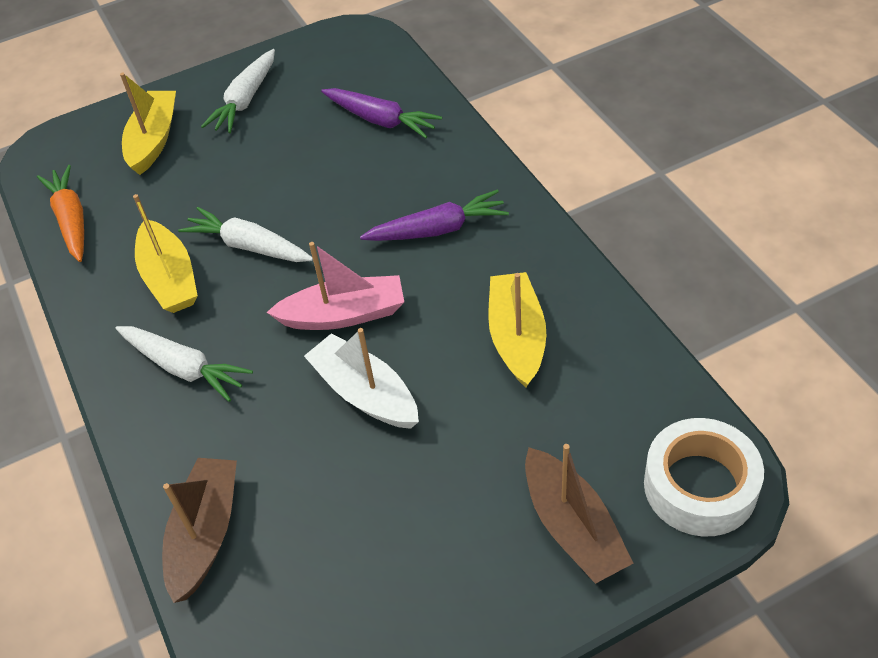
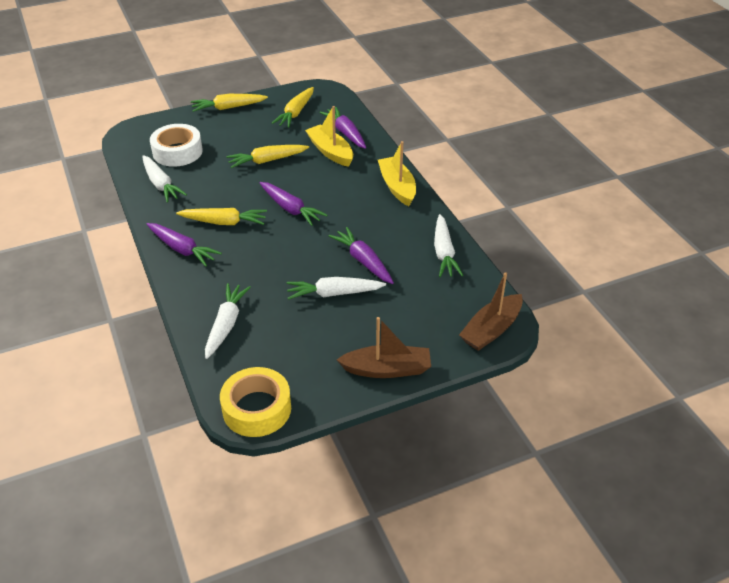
orange carrot: 1 -> 0
pink boat: 1 -> 0
purple carrot: 2 -> 4
white boat: 1 -> 0
white carrot: 3 -> 4
yellow boat: 3 -> 2
yellow carrot: 0 -> 4
yellow tape: 0 -> 1

